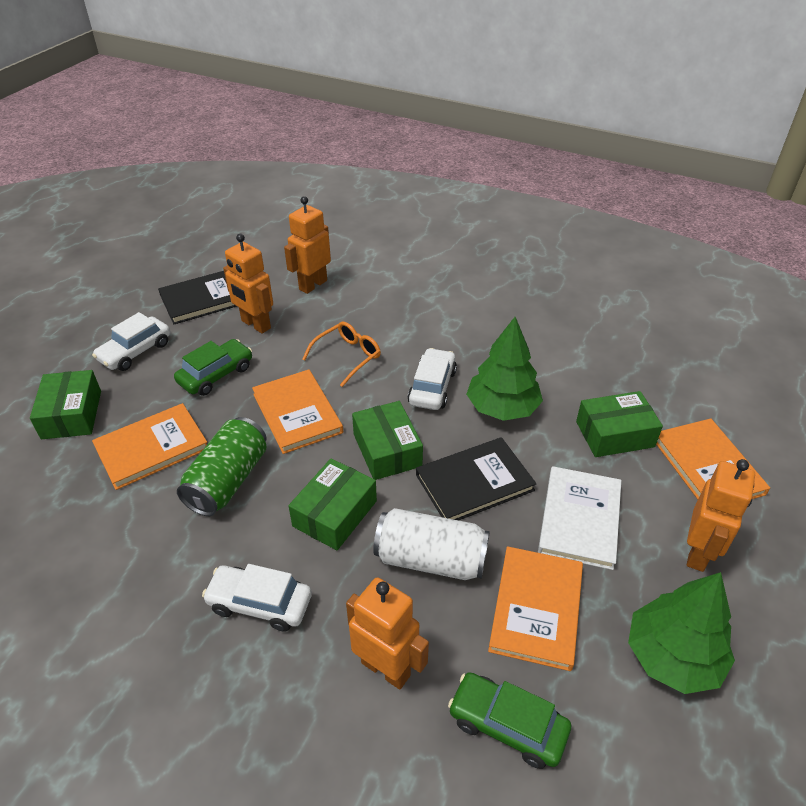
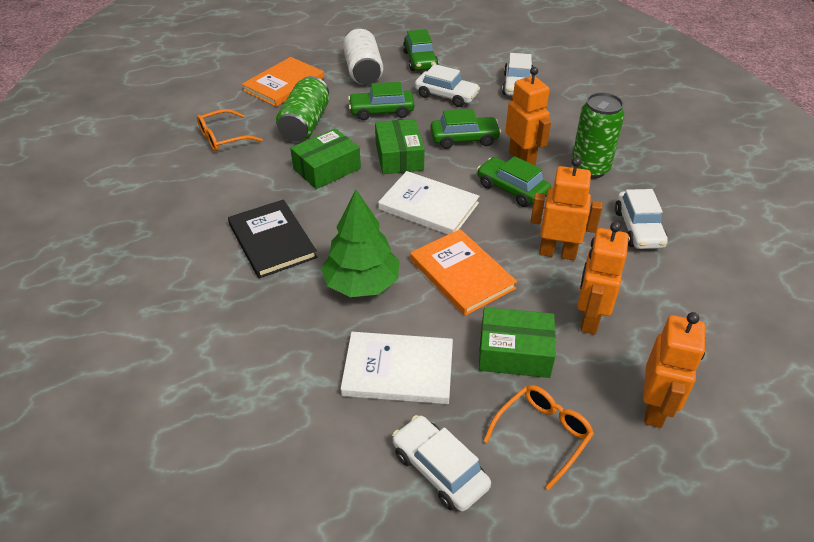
black book: 2 -> 1
green box: 4 -> 3
green can: 1 -> 2
green car: 2 -> 4
green tree: 2 -> 1
orange book: 4 -> 2
orange glasses: 1 -> 2
white book: 1 -> 2
white car: 3 -> 4

